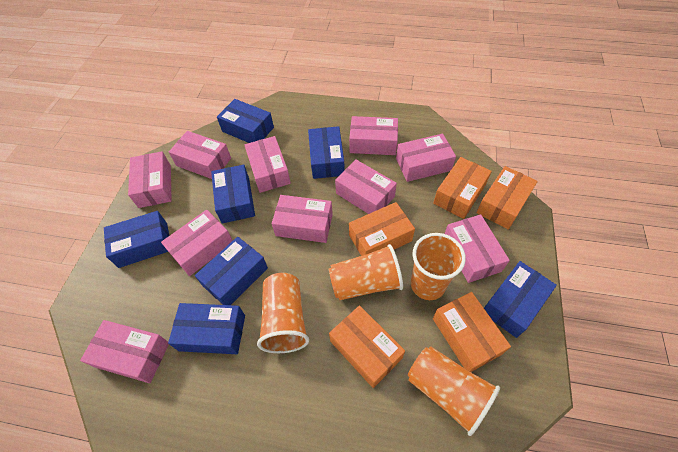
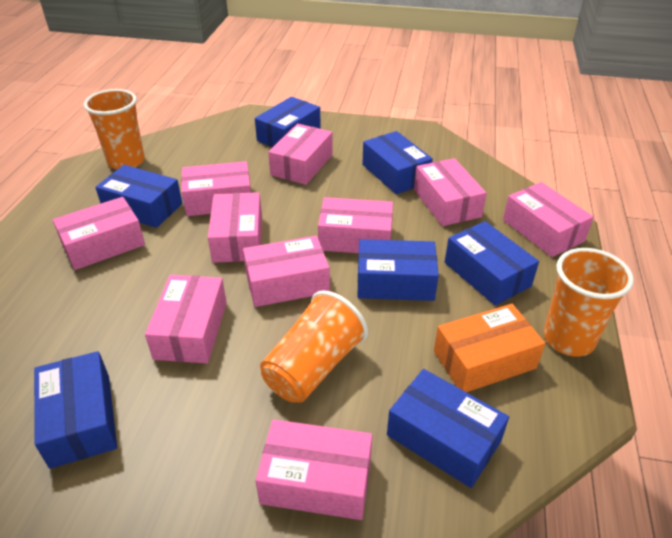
orange box: 5 -> 1
orange cup: 4 -> 3

